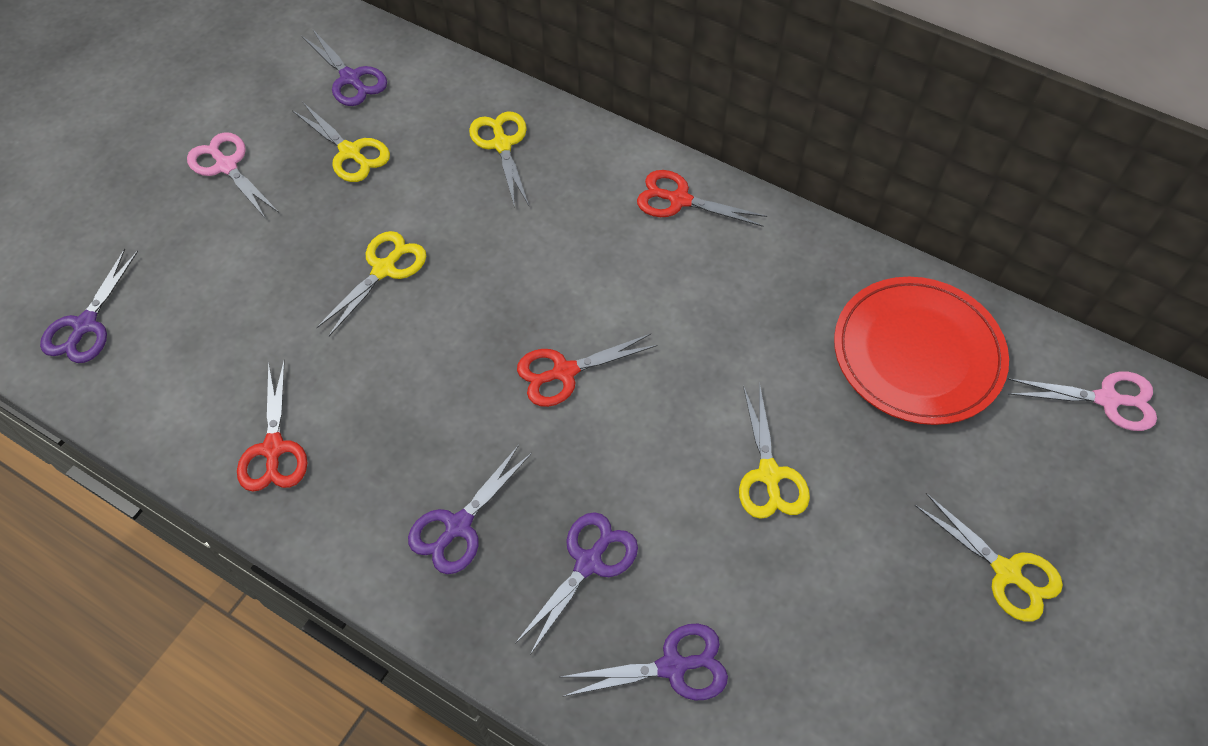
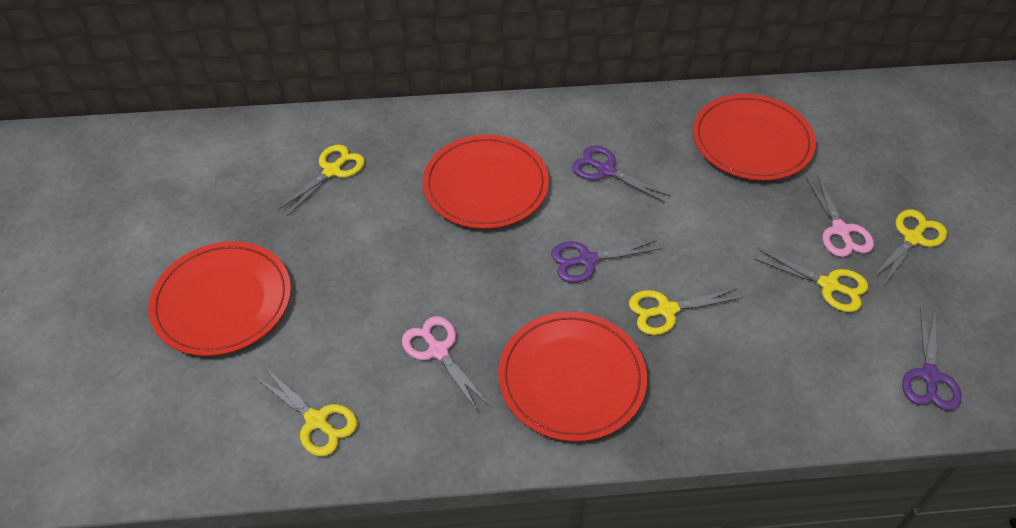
purple scissors: 5 -> 3
red plate: 1 -> 4
red scissors: 3 -> 0

